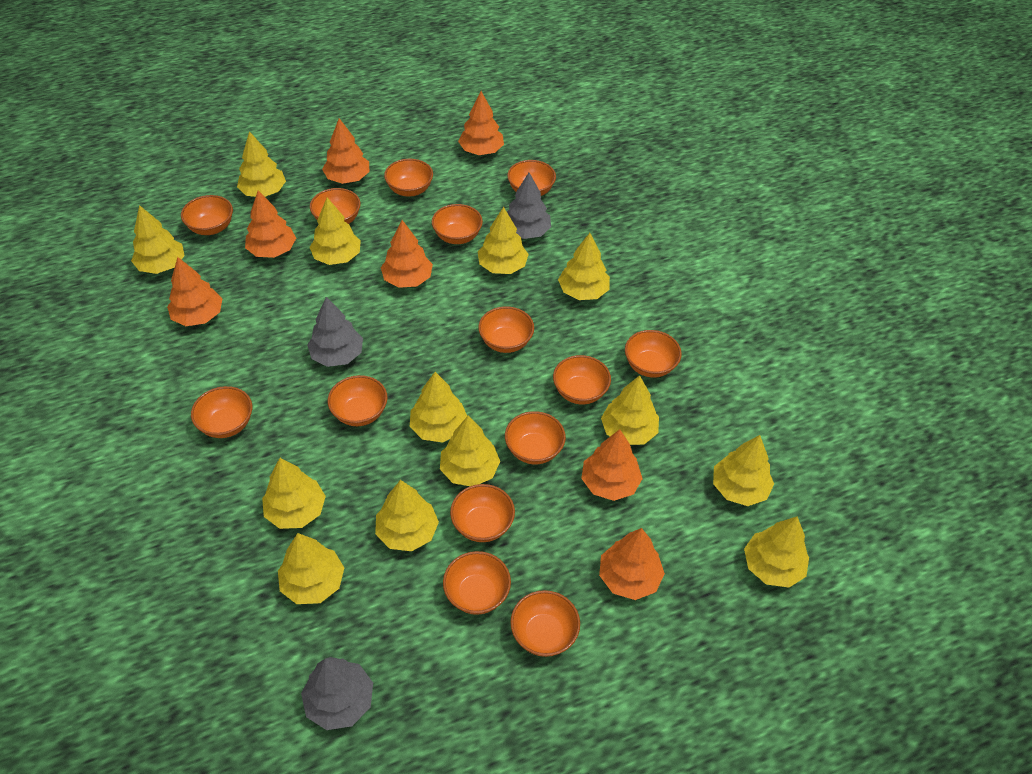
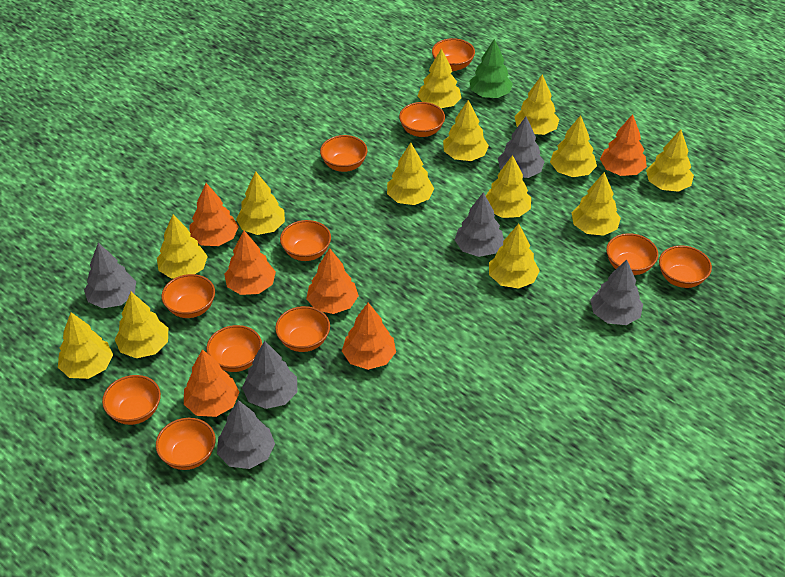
green tree: 0 -> 1
grey tree: 3 -> 6
orange bowl: 14 -> 11
orange tree: 7 -> 6

